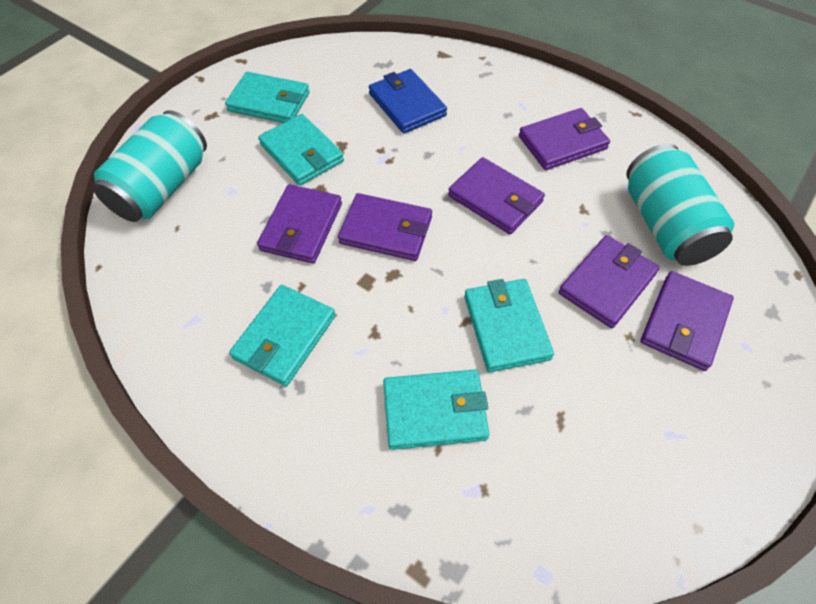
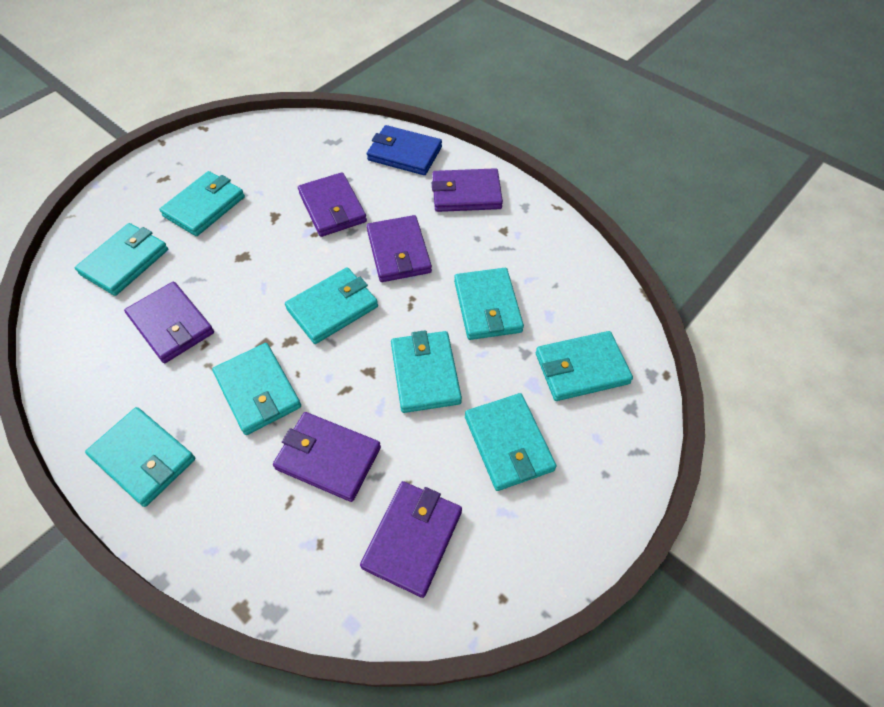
turquoise can: 2 -> 0
turquoise wallet: 5 -> 9

